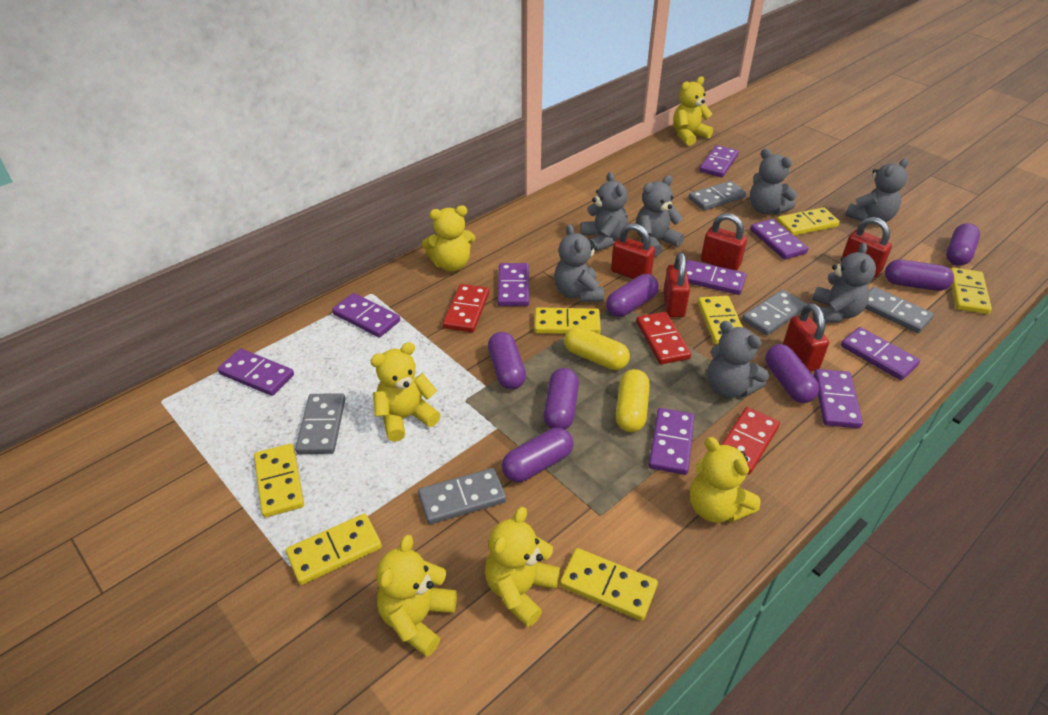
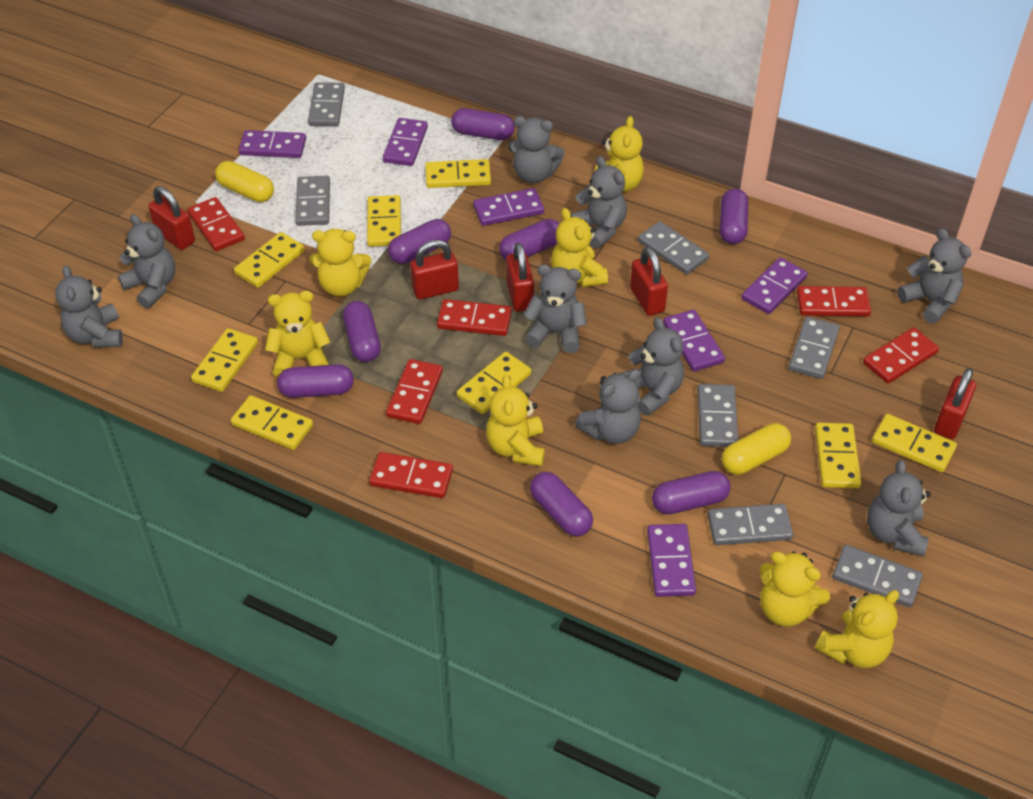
grey domino: 5 -> 7
grey teddy bear: 7 -> 9
purple capsule: 7 -> 8
purple domino: 9 -> 6
red domino: 3 -> 6
yellow domino: 7 -> 8
yellow teddy bear: 6 -> 7

